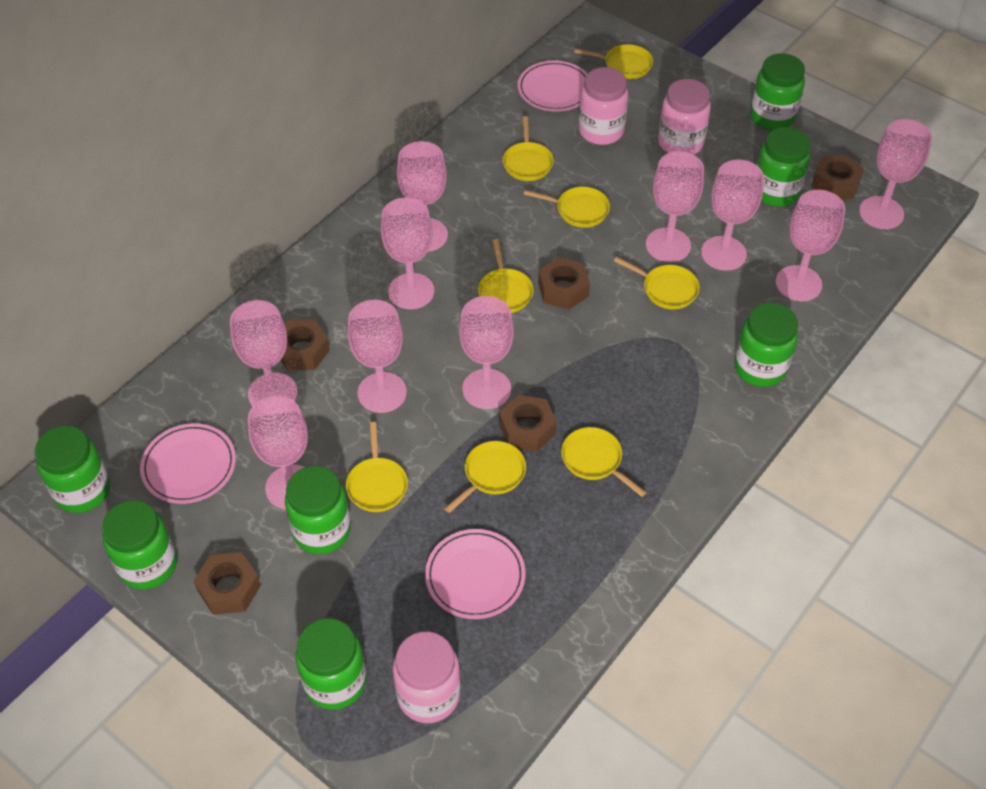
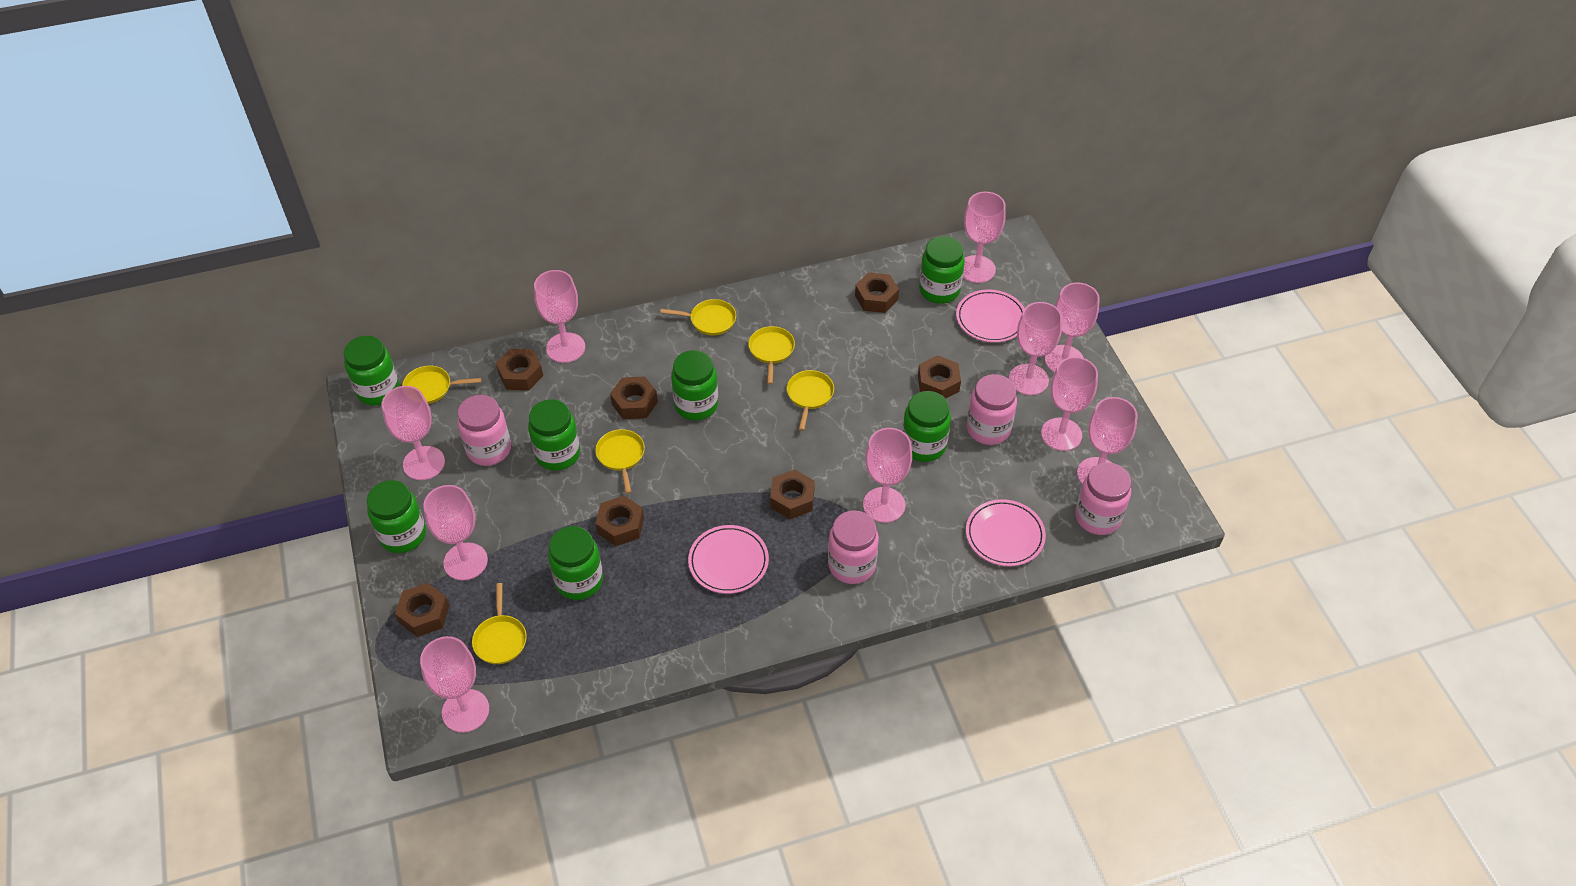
brown nut: 5 -> 7
pink jar: 3 -> 4
yellow pan: 8 -> 6

